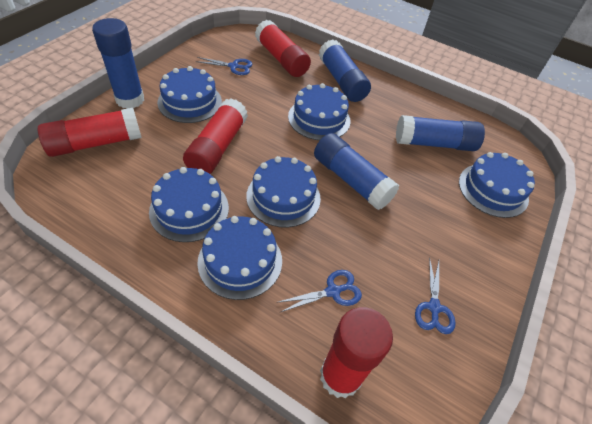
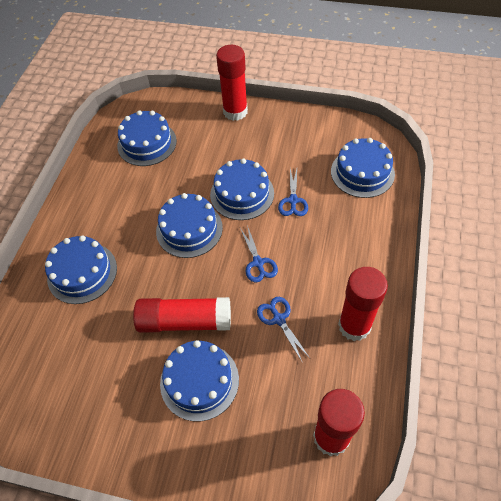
blue glue stick: 4 -> 0

